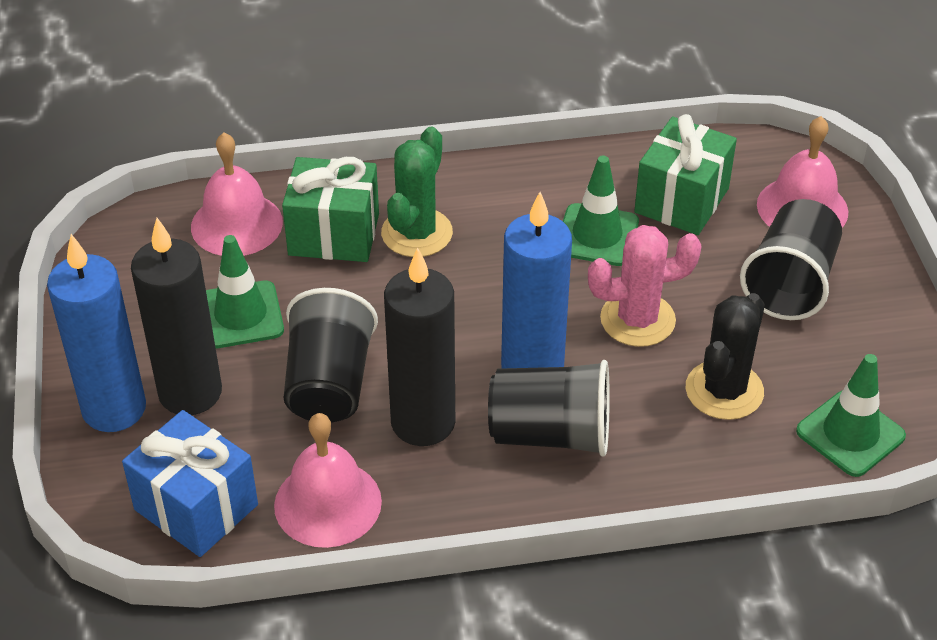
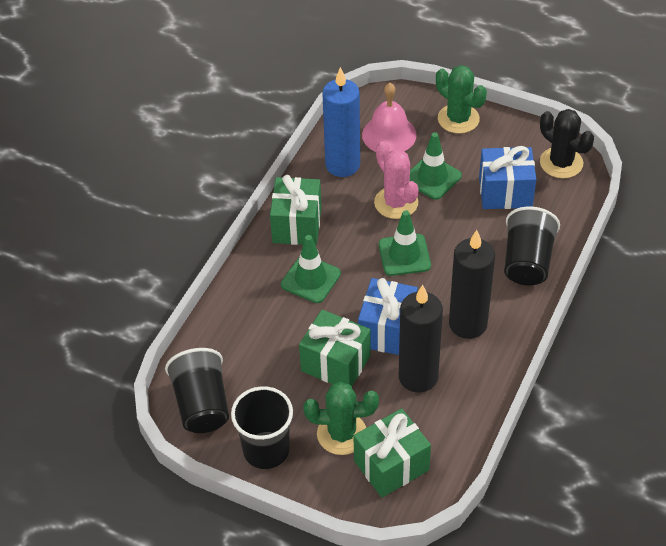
blue candle: 2 -> 1
blue gift: 1 -> 2
green cactus: 1 -> 2
green gift: 2 -> 3
pink bell: 3 -> 1

